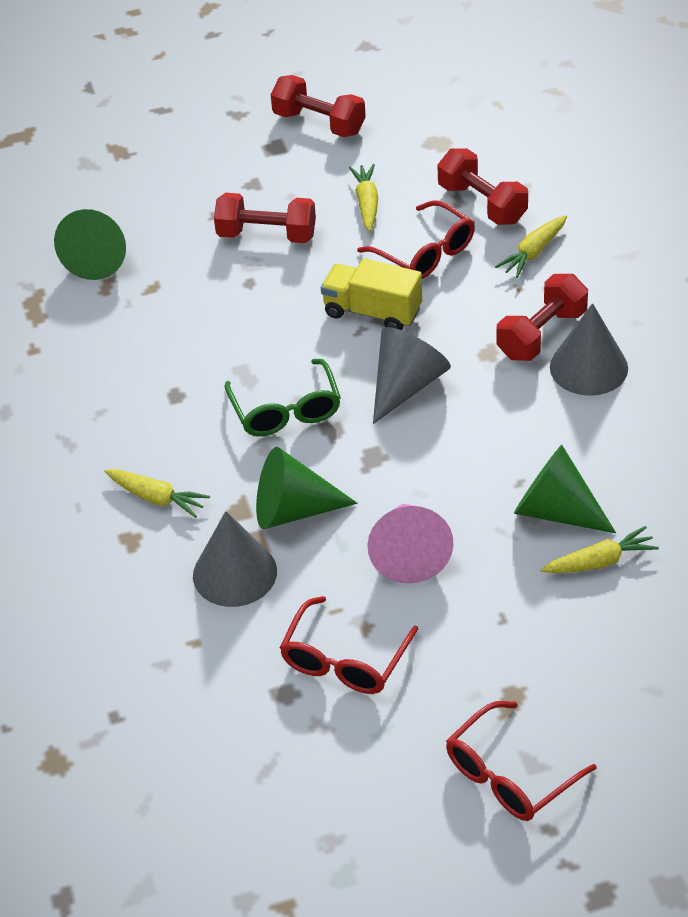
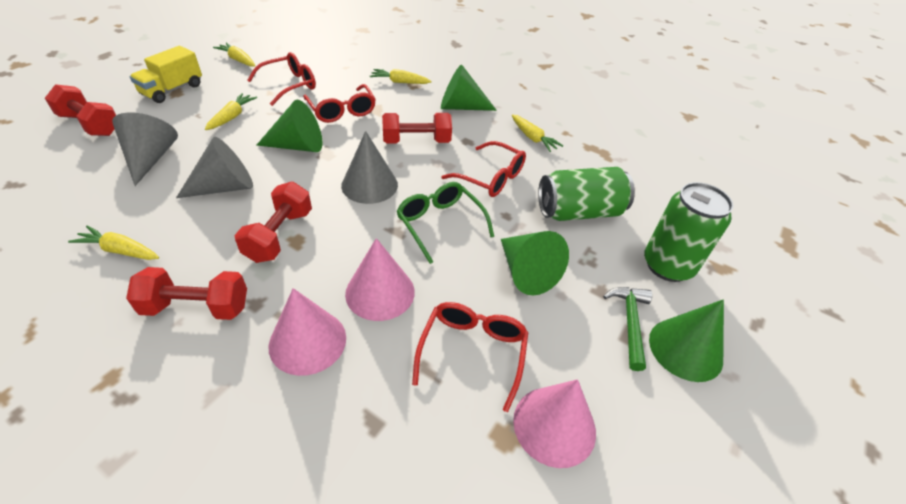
green can: 0 -> 2
green cone: 3 -> 4
green hammer: 0 -> 1
pink cone: 1 -> 3
red glasses: 3 -> 4
yellow carrot: 4 -> 5

